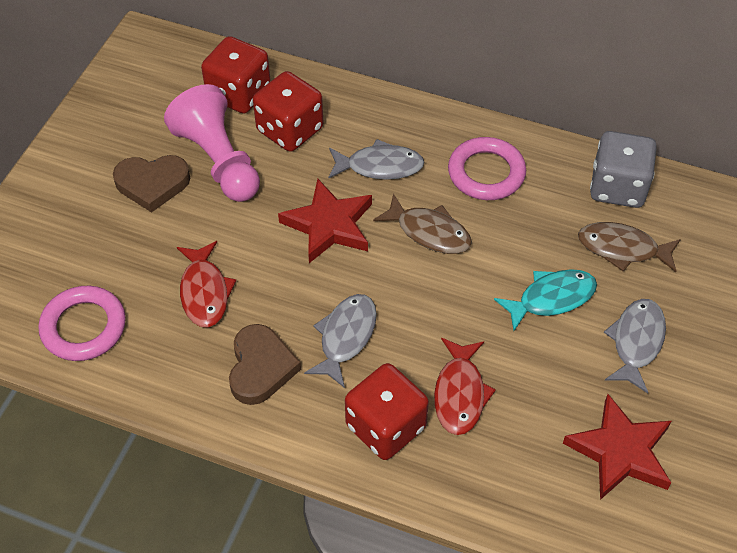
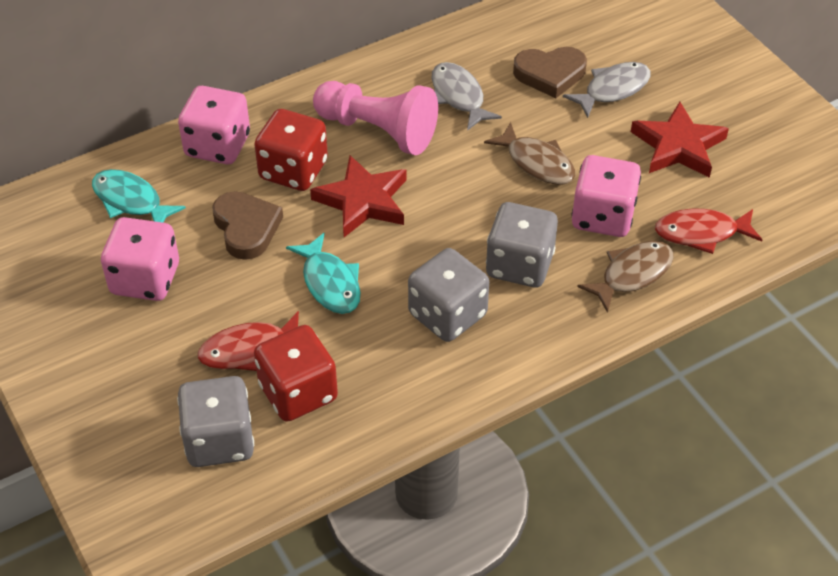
grey dice: 1 -> 3
grey fish: 3 -> 2
pink dice: 0 -> 3
pink ring: 2 -> 0
red dice: 3 -> 2
turquoise fish: 1 -> 2

